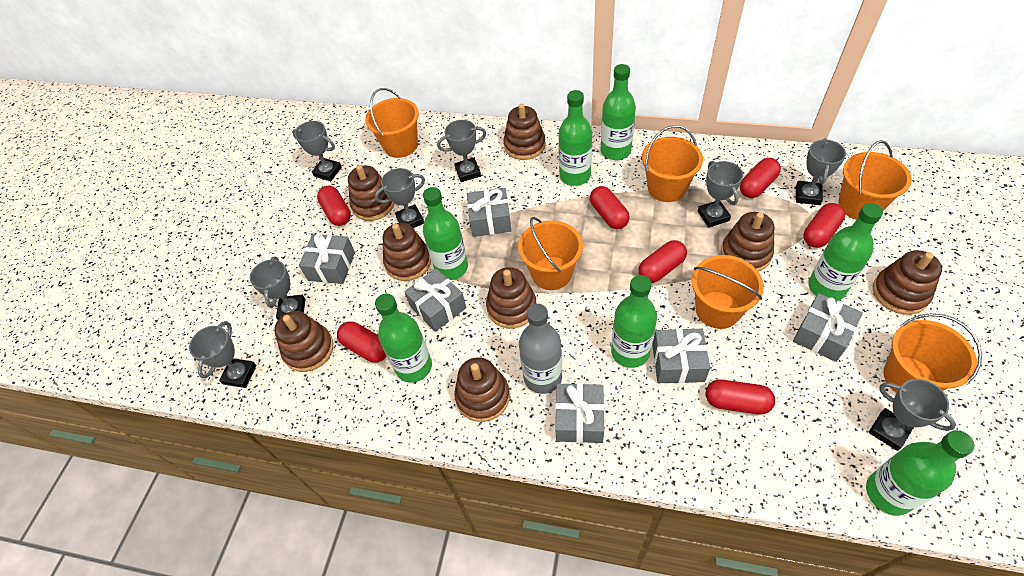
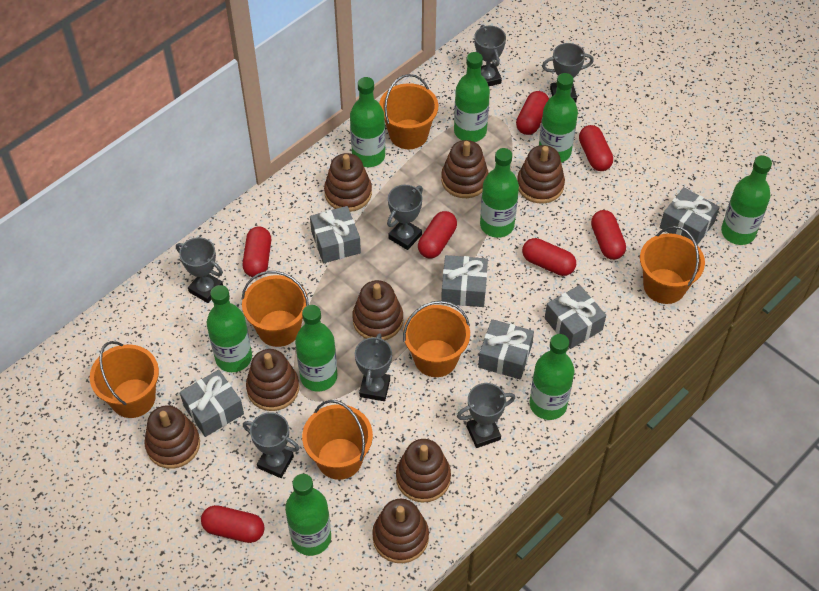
green bottle: 7 -> 9
grey bottle: 1 -> 0
grey trophy: 8 -> 7

